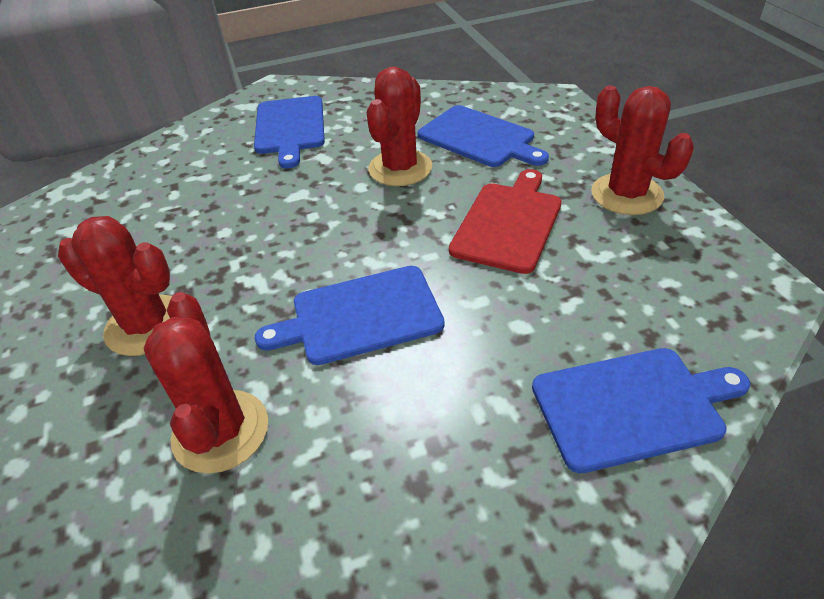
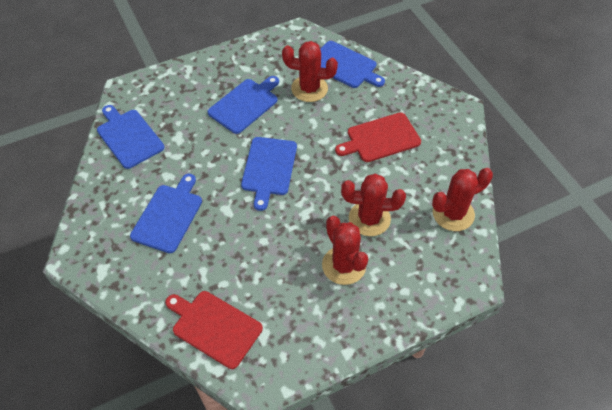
blue cutting board: 4 -> 5
red cutting board: 1 -> 2

